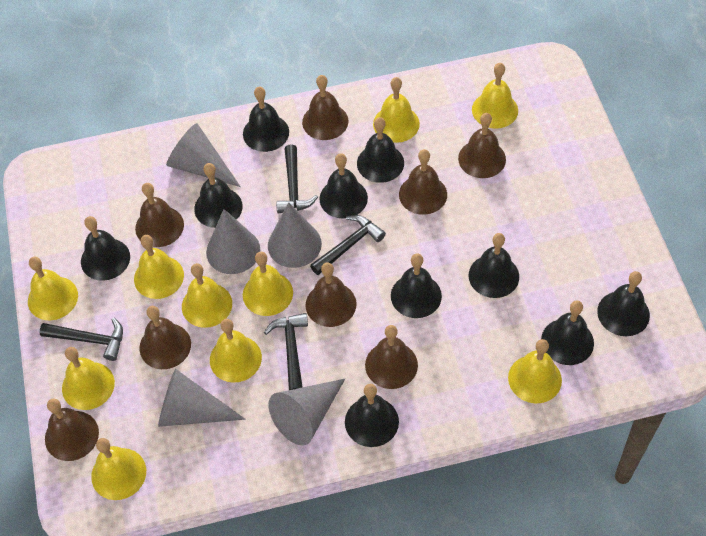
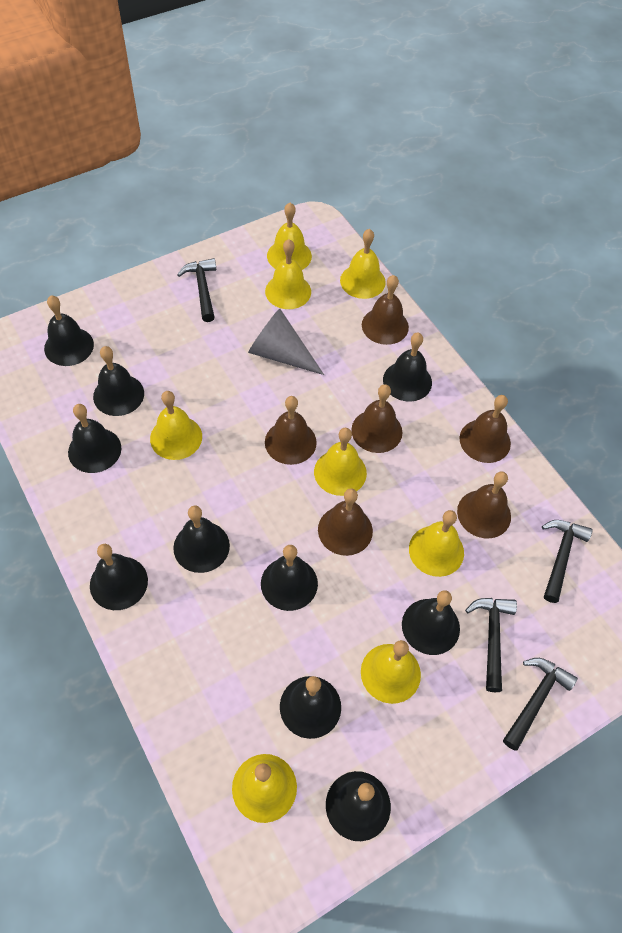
brown bell: 8 -> 6
grey cone: 5 -> 1
yellow bell: 10 -> 8

